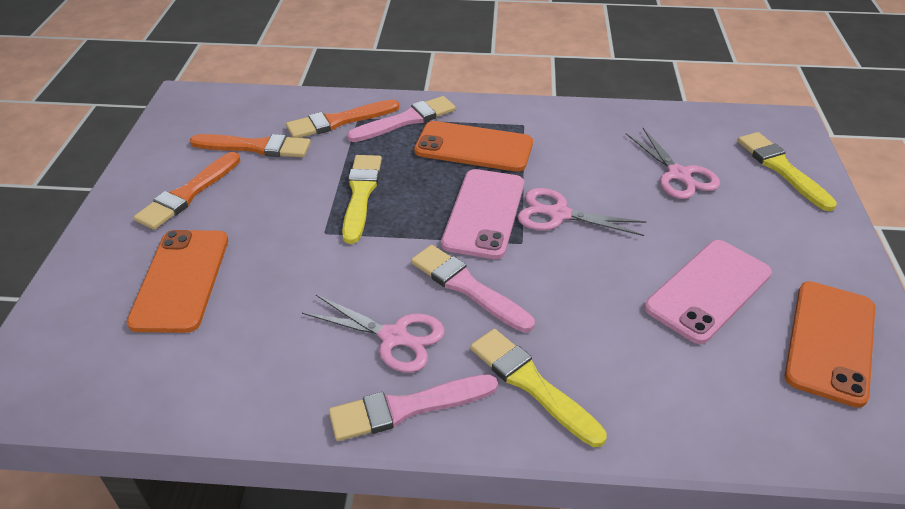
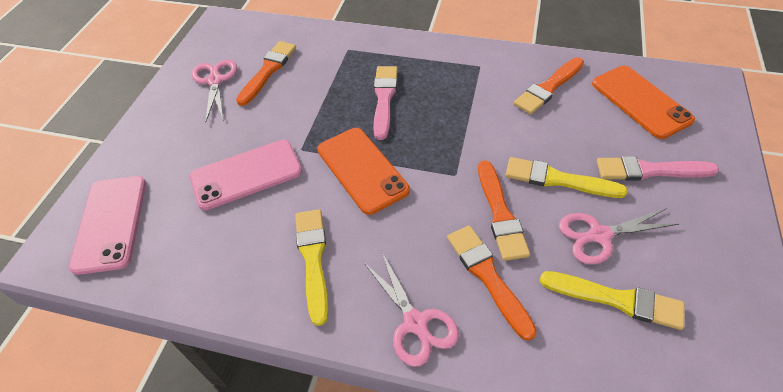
orange brush: 3 -> 4
orange phone: 3 -> 2
pink brush: 3 -> 2

